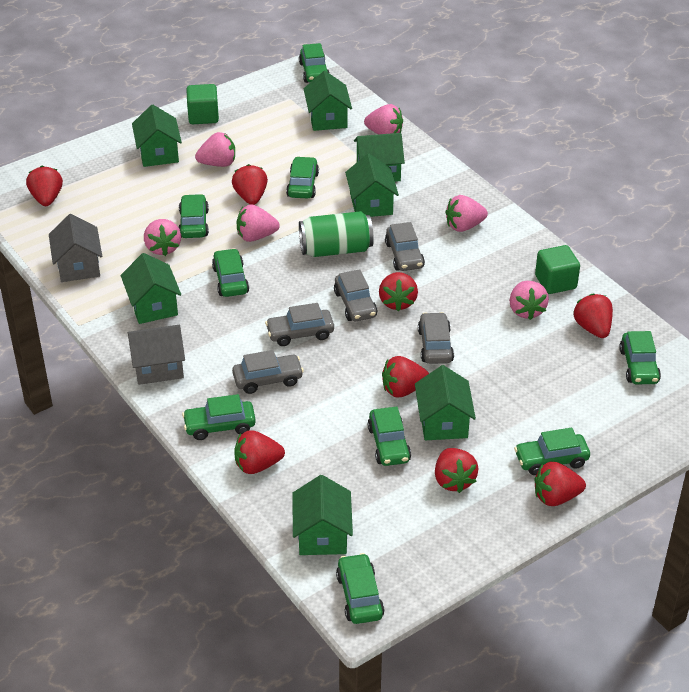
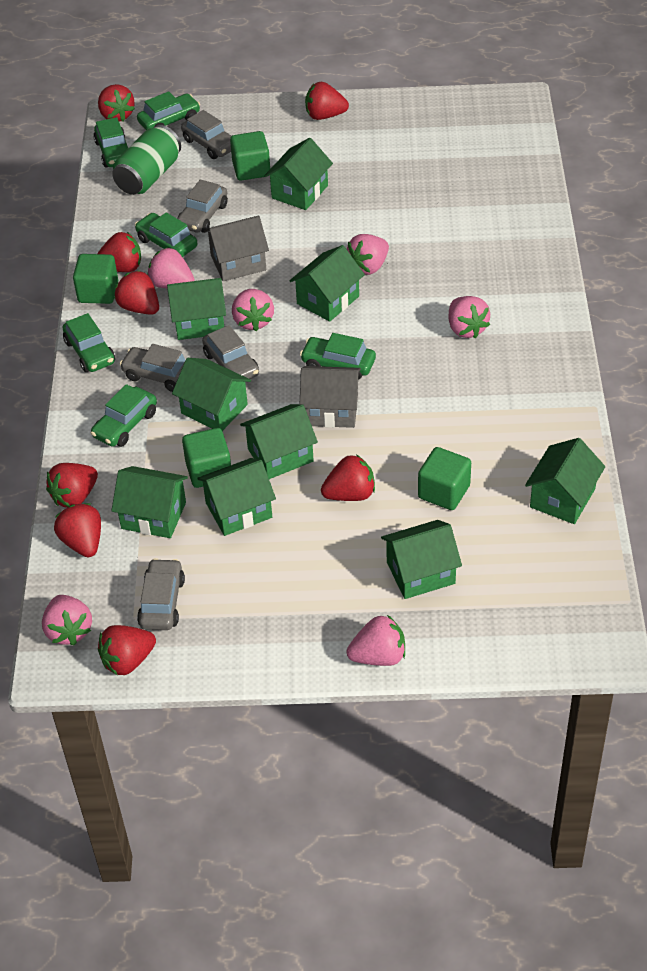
green car: 9 -> 6
green cube: 2 -> 4
green house: 7 -> 9

